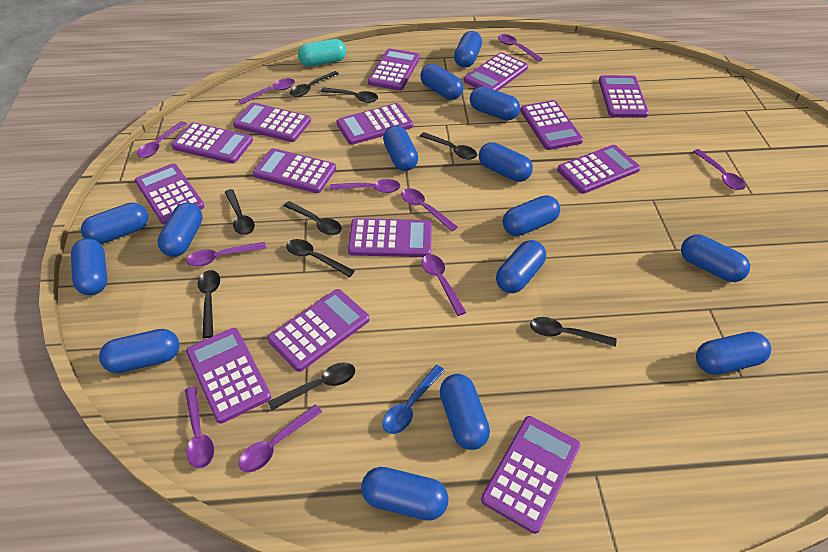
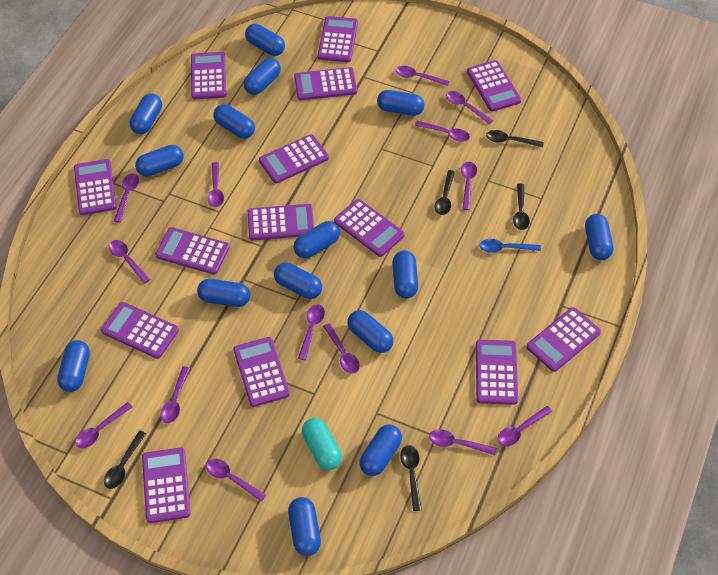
black spoon: 9 -> 5
purple spoon: 10 -> 14

